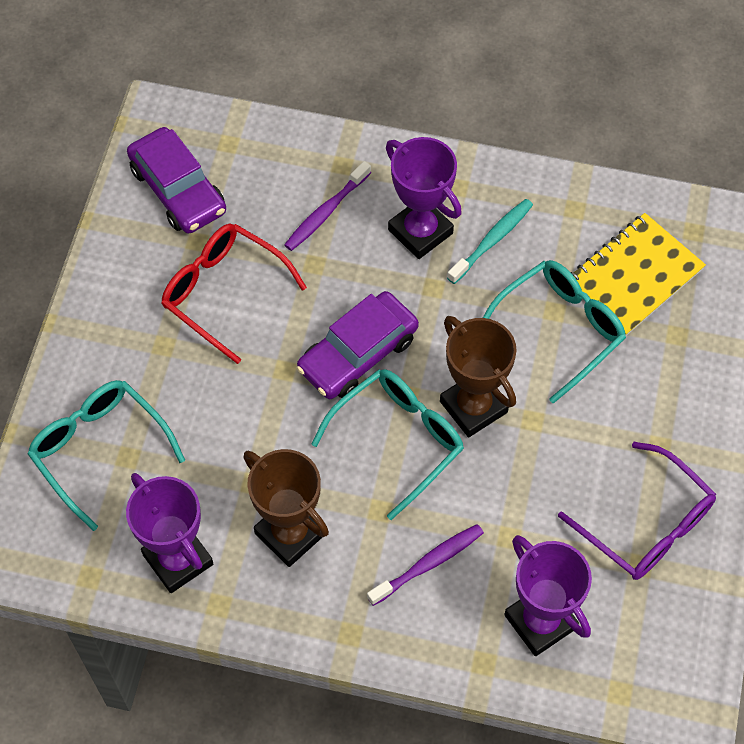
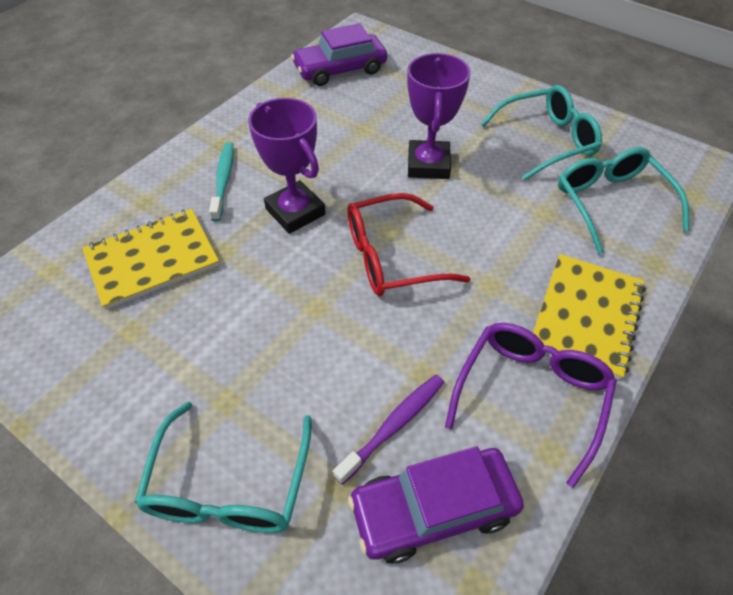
brown trophy: 2 -> 0
purple toothbrush: 2 -> 1
purple trophy: 3 -> 2
yellow notebook: 1 -> 2

